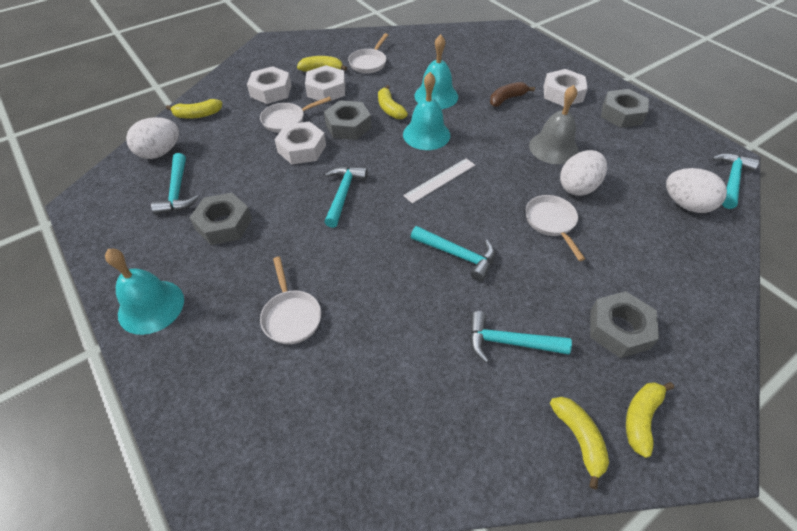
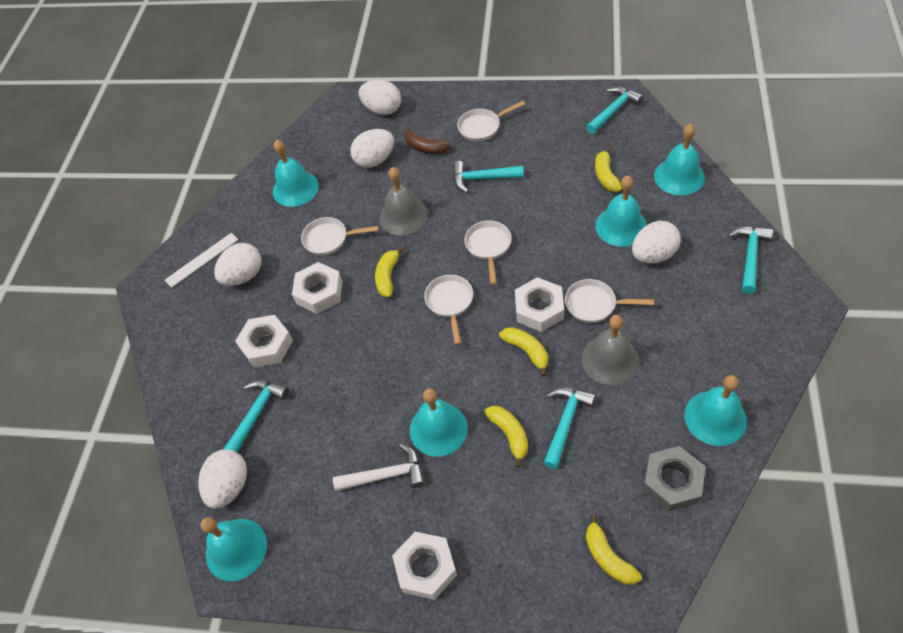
grey bell: 1 -> 2
grey nut: 4 -> 1
turquoise bell: 3 -> 6
white egg: 3 -> 5
white hammer: 0 -> 1
white pan: 4 -> 5

